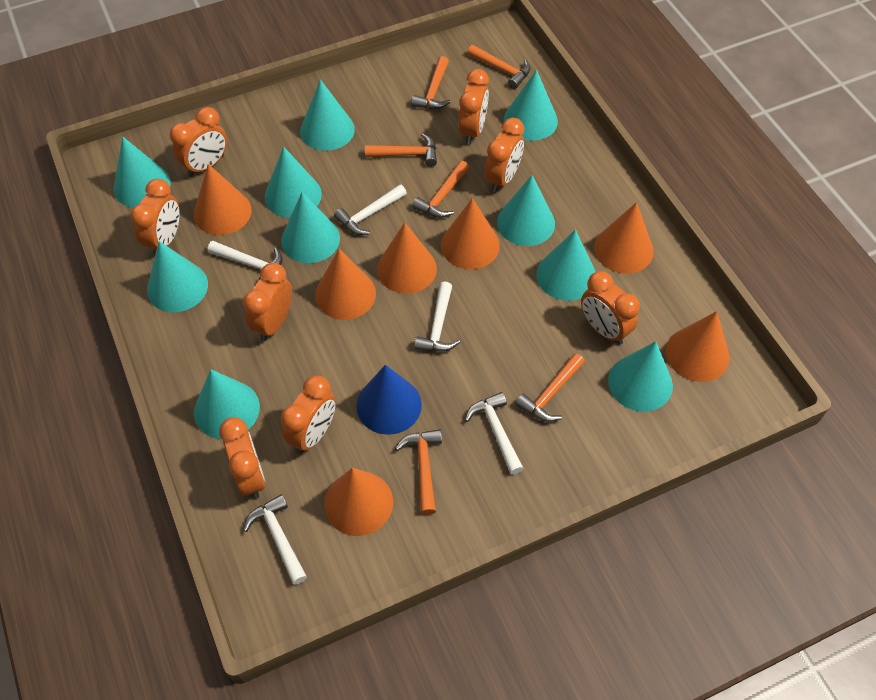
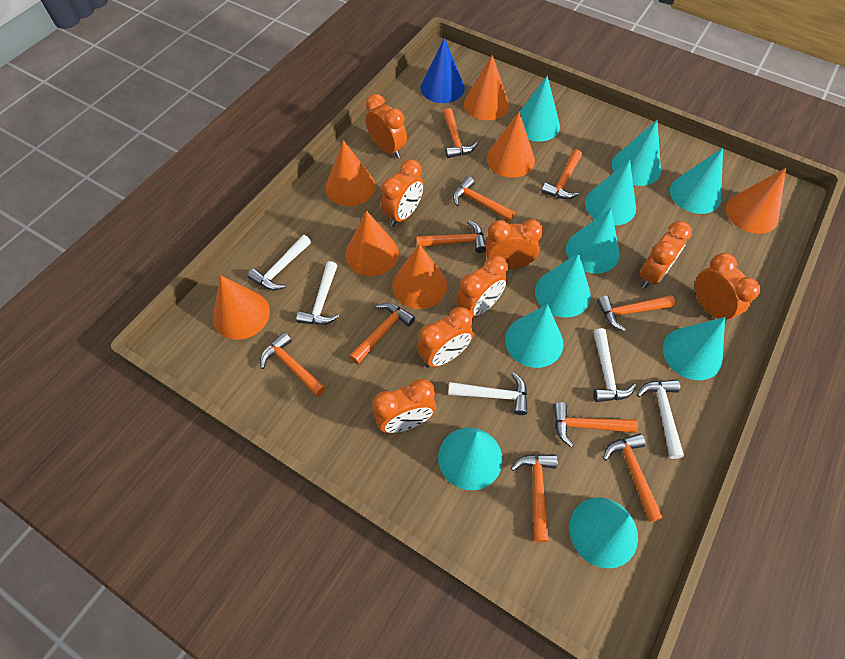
orange hammer: 6 -> 10

